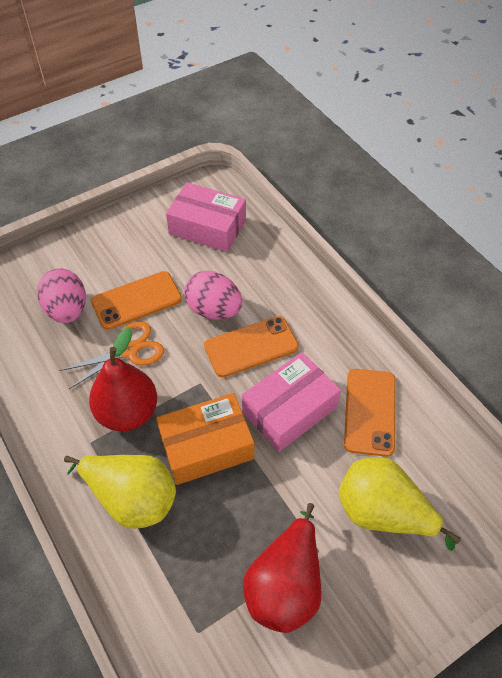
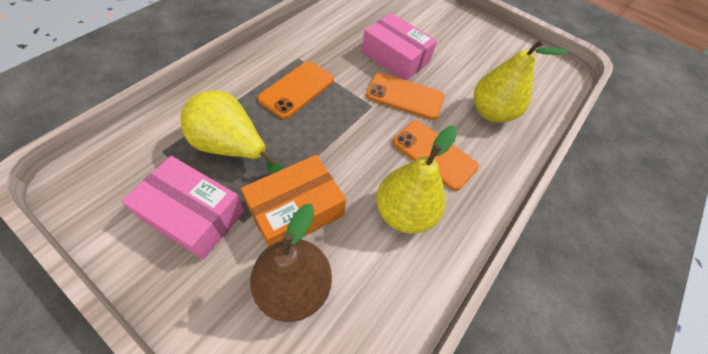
brown pear: 0 -> 1
orange scissors: 1 -> 0
pink egg: 2 -> 0
red pear: 2 -> 0
yellow pear: 2 -> 3

